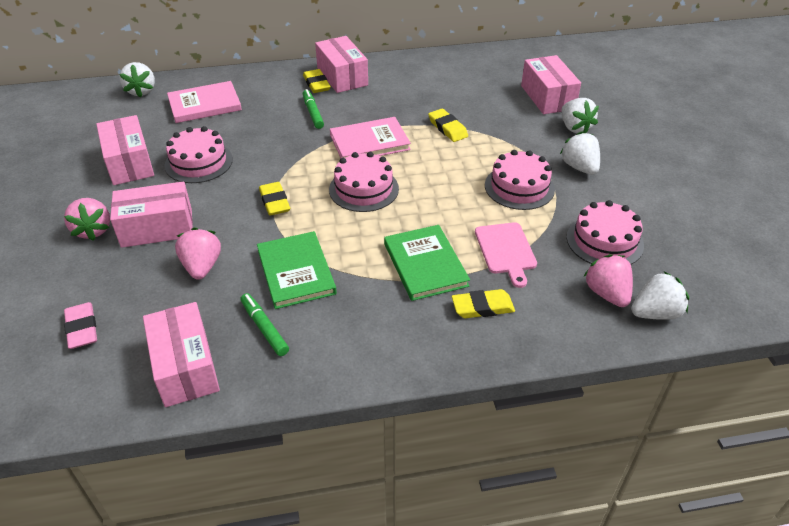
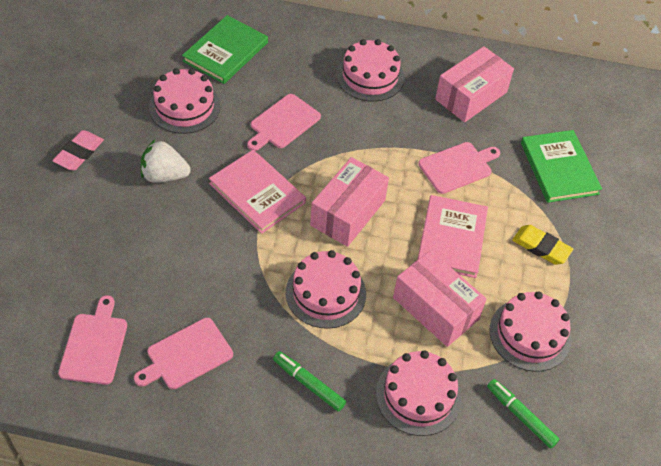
pink box: 5 -> 3
pink cake: 4 -> 5
pink cutting board: 1 -> 4
pink strawberry: 3 -> 0
white strawberry: 4 -> 1
yellow eraser: 4 -> 1

